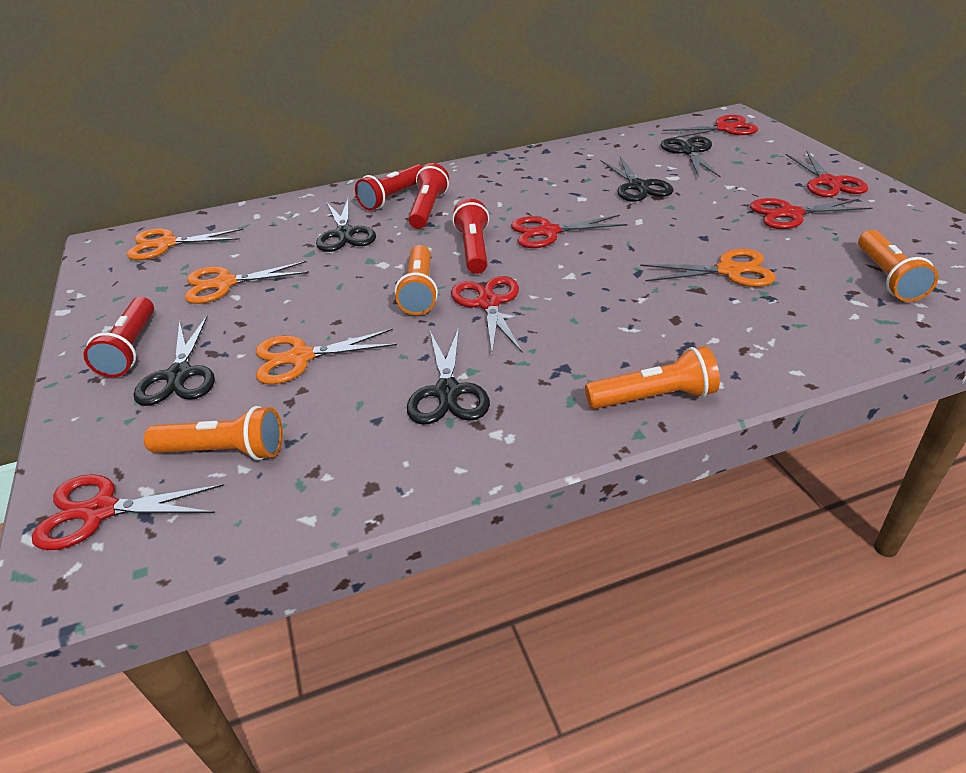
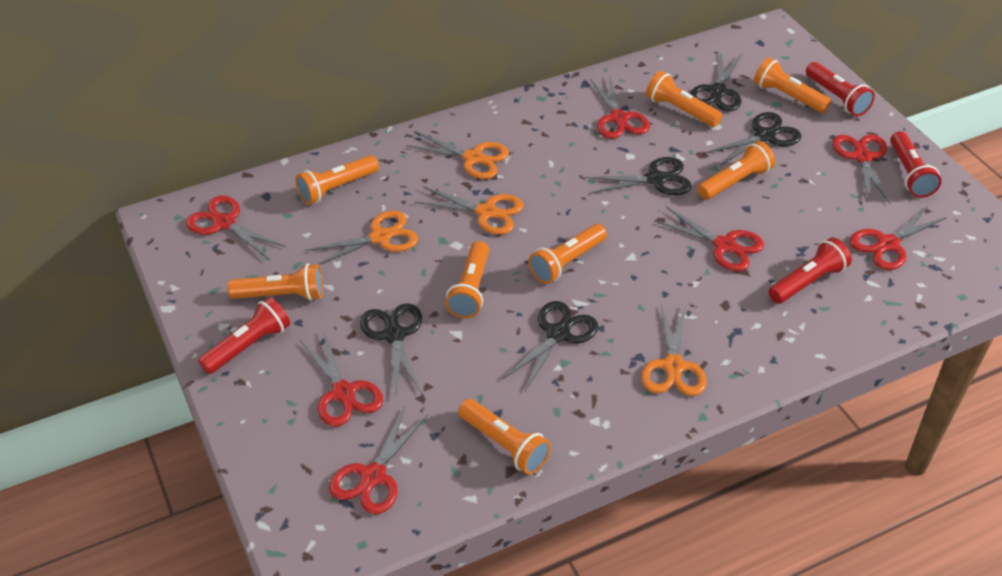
orange flashlight: 4 -> 8
red scissors: 6 -> 7

